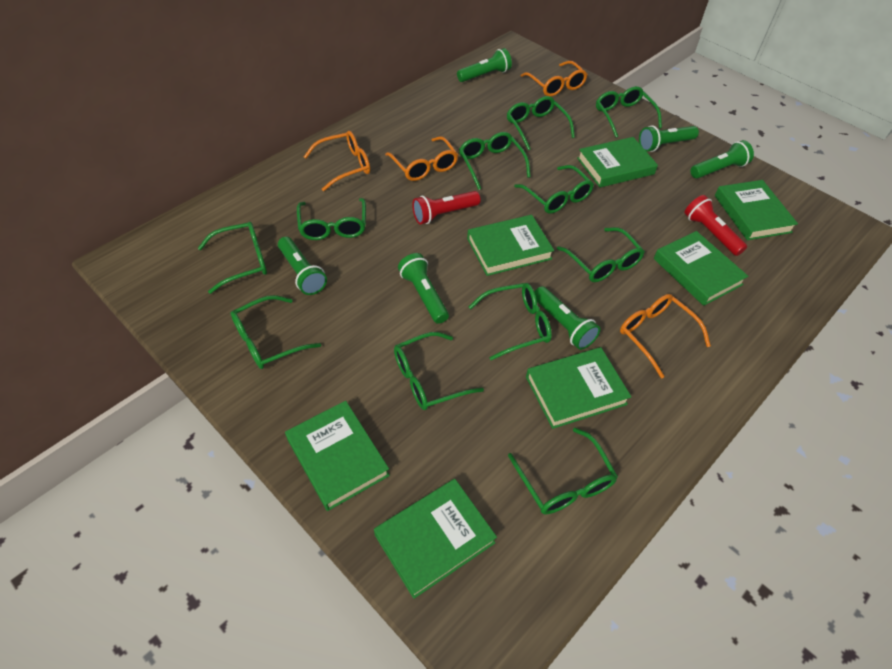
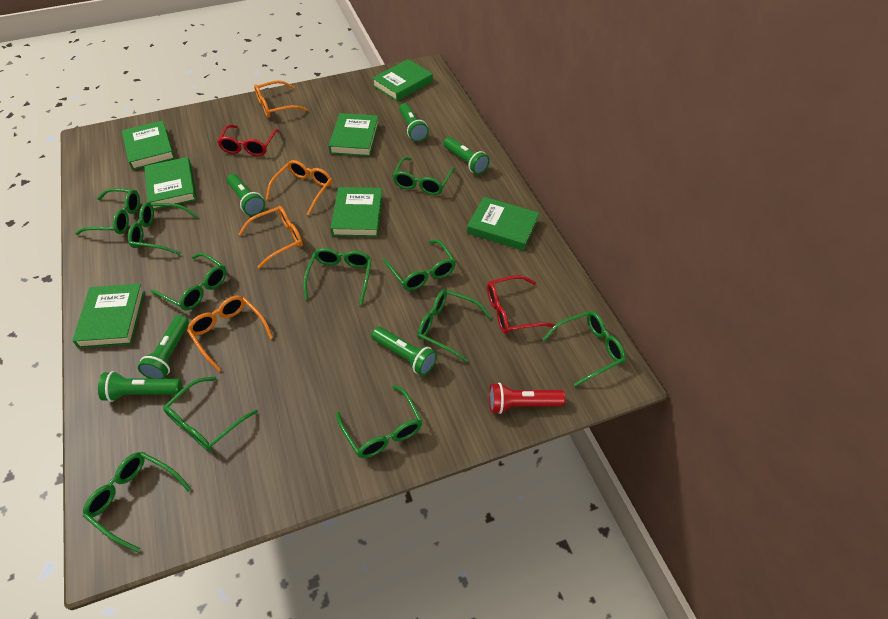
red flashlight: 2 -> 1
red glasses: 0 -> 2

